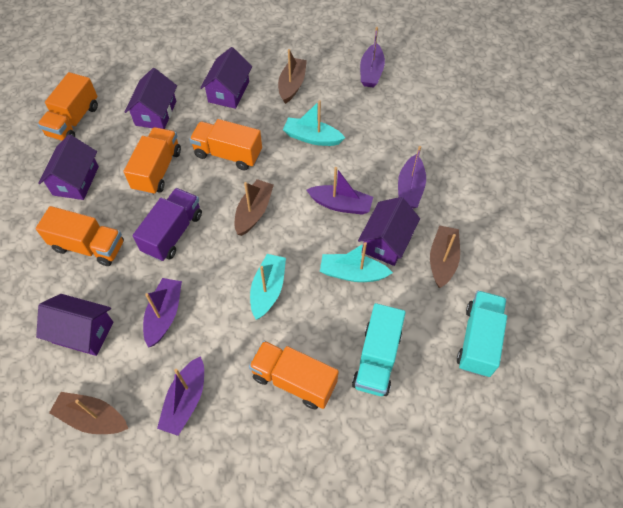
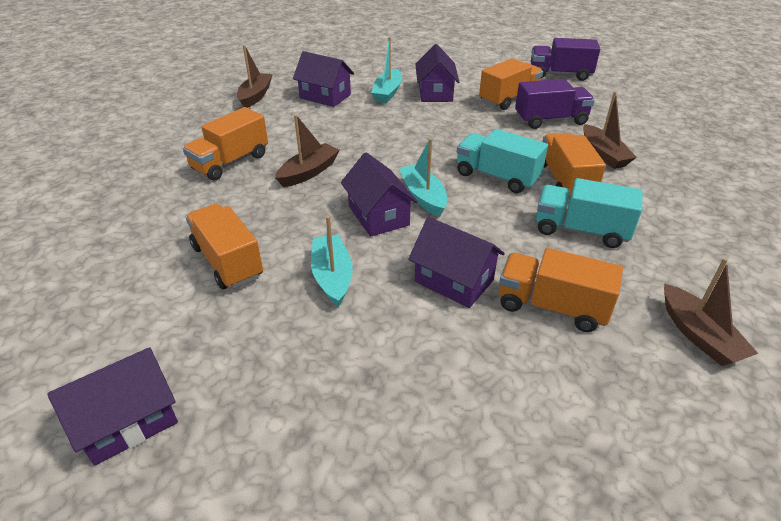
purple boat: 5 -> 0
purple truck: 1 -> 2

